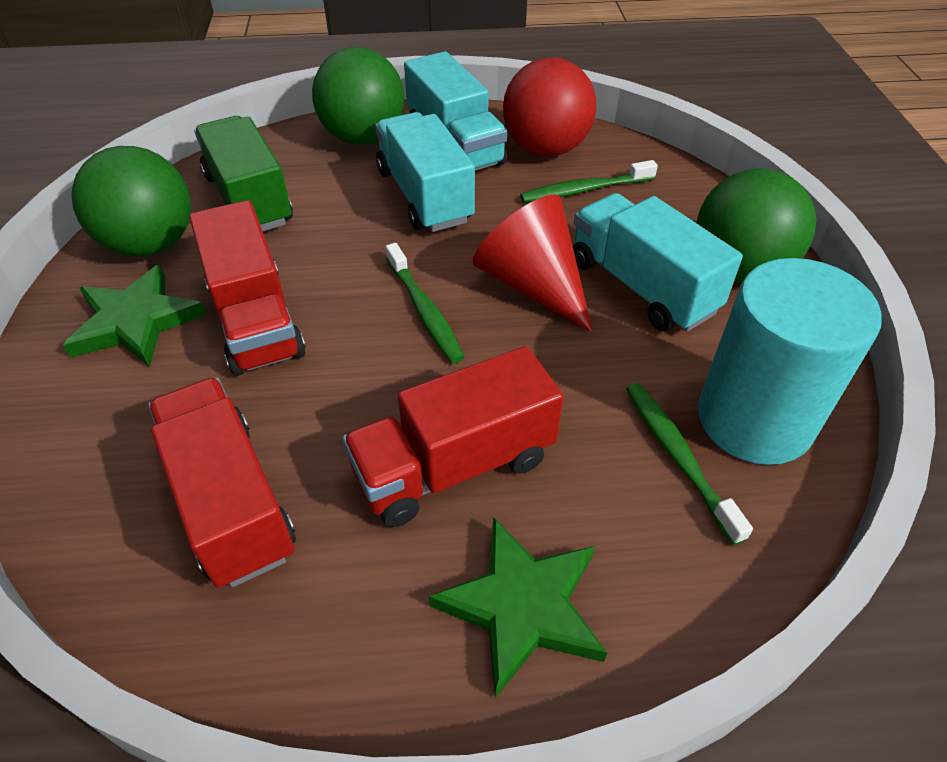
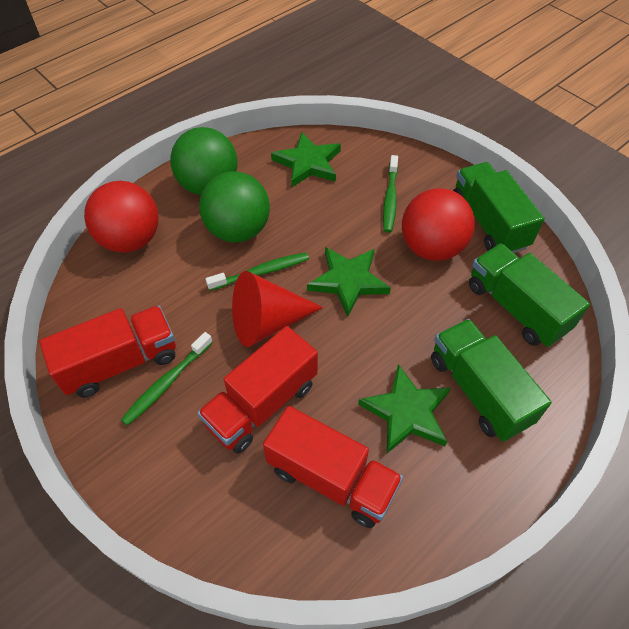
green ball: 3 -> 2
green star: 2 -> 3
green truck: 1 -> 3
red ball: 1 -> 2
turquoise cylinder: 1 -> 0
turquoise truck: 3 -> 0

